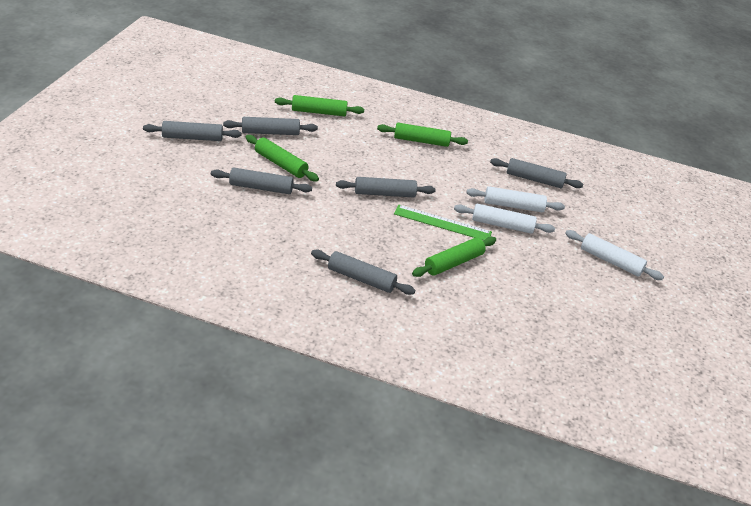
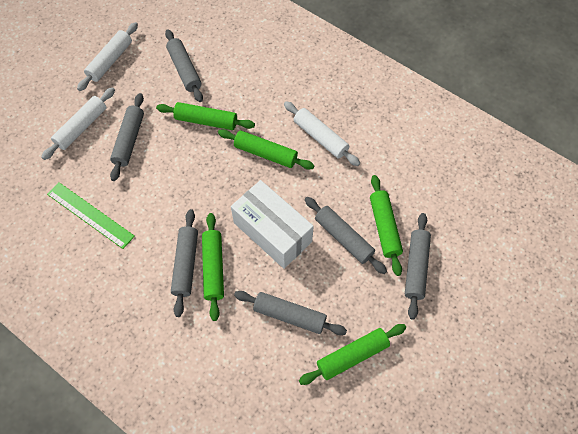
green rolling pin: 4 -> 5
white box: 0 -> 1

